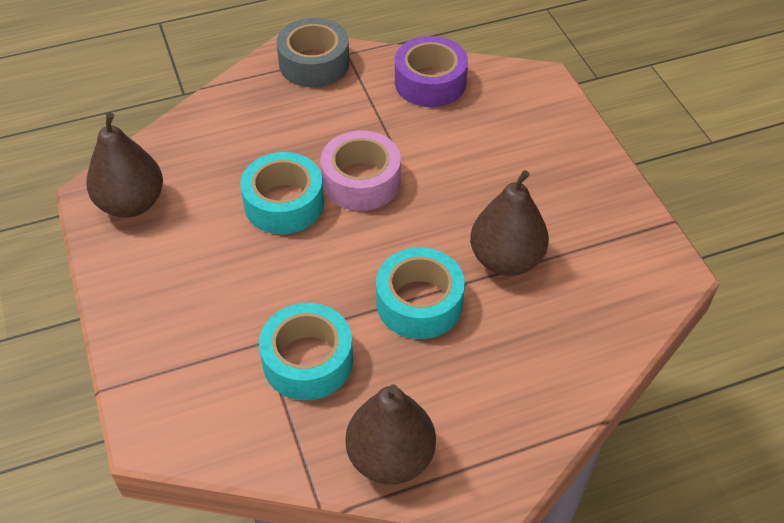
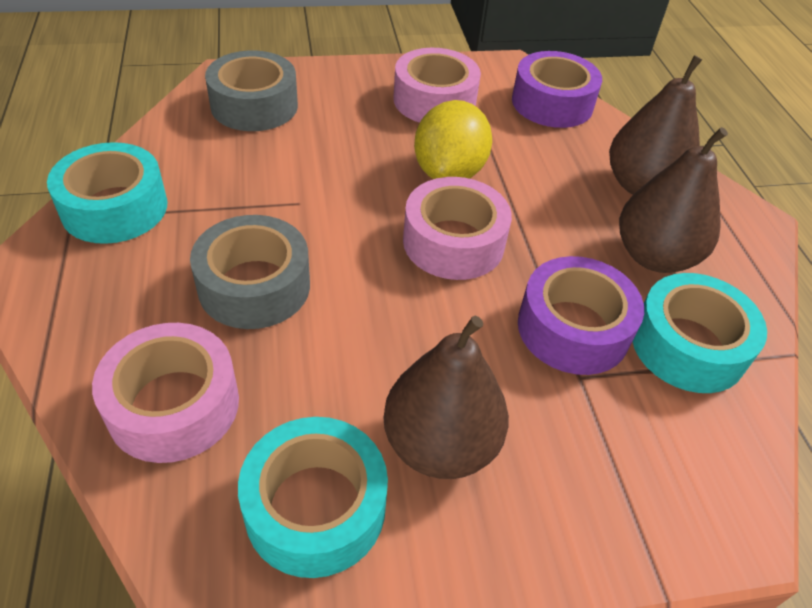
grey tape: 1 -> 2
pink tape: 1 -> 3
purple tape: 1 -> 2
yellow lemon: 0 -> 1

